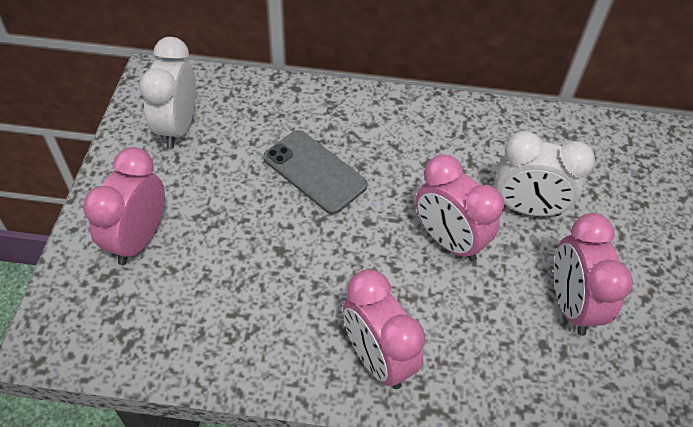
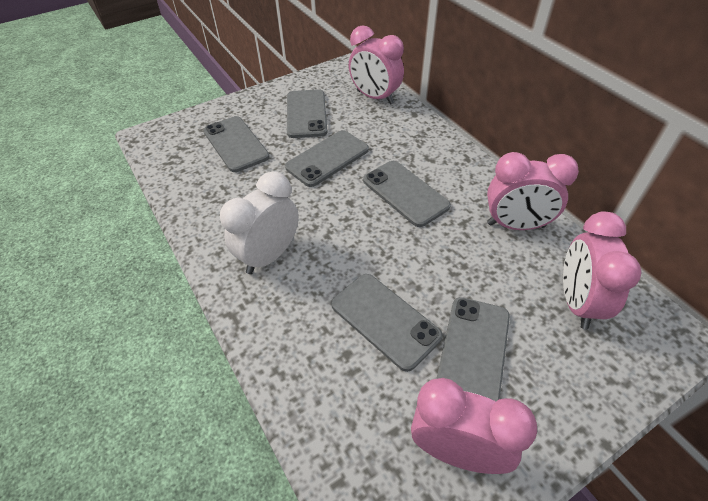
grey phone: 1 -> 6
white clock: 2 -> 1

